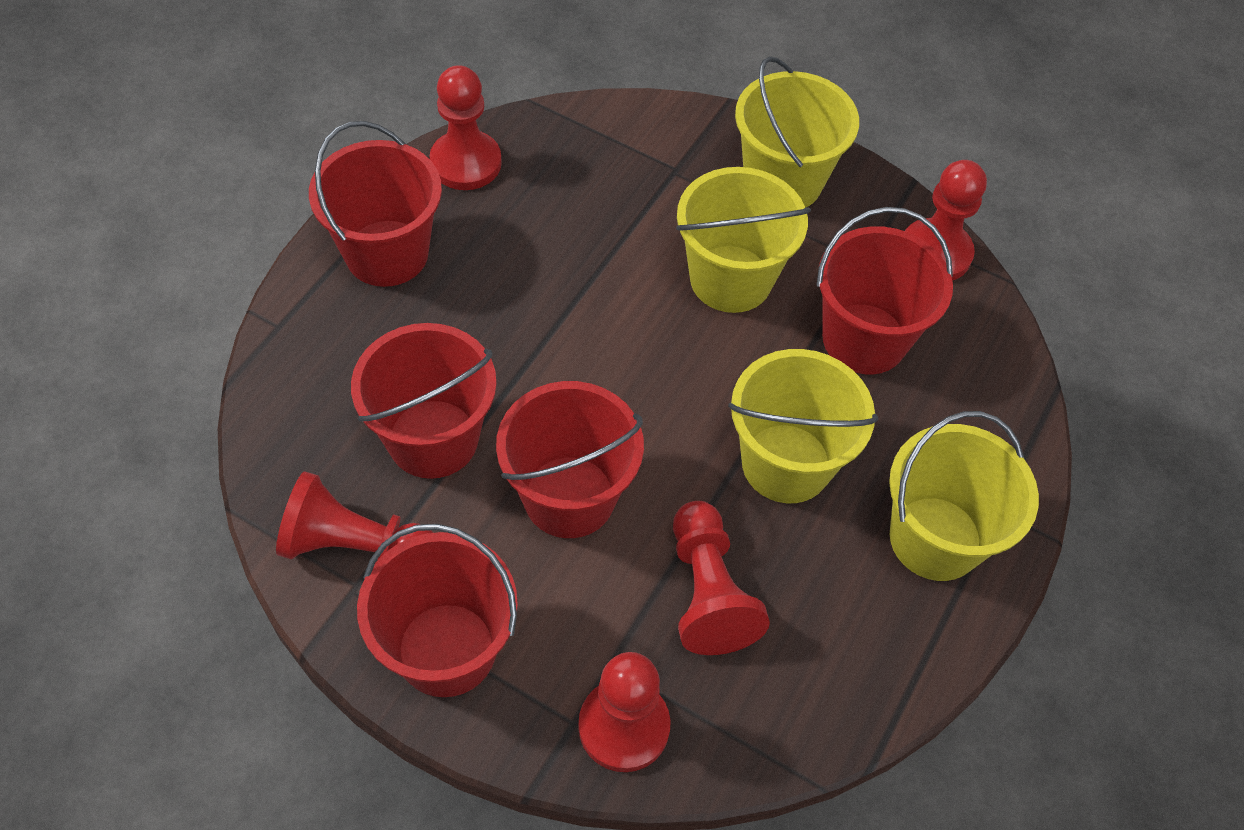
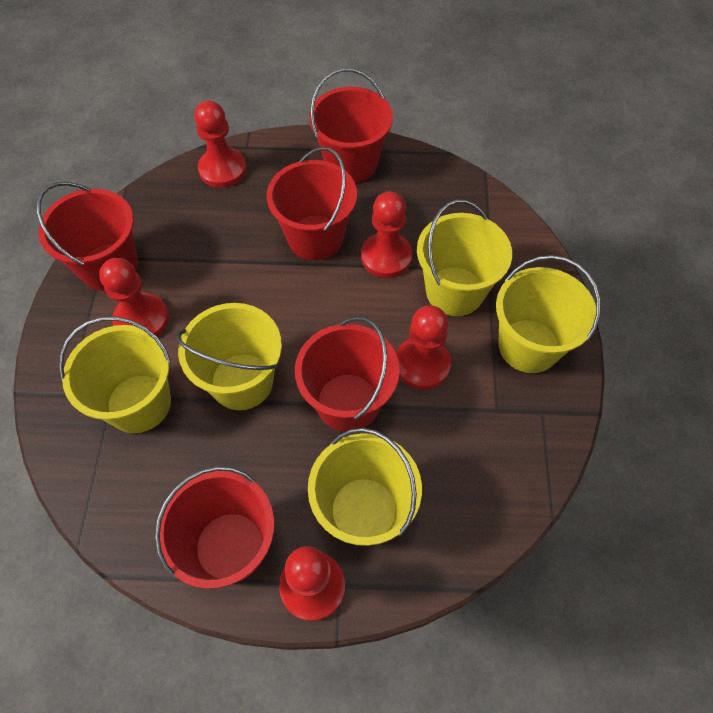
yellow bucket: 4 -> 5

